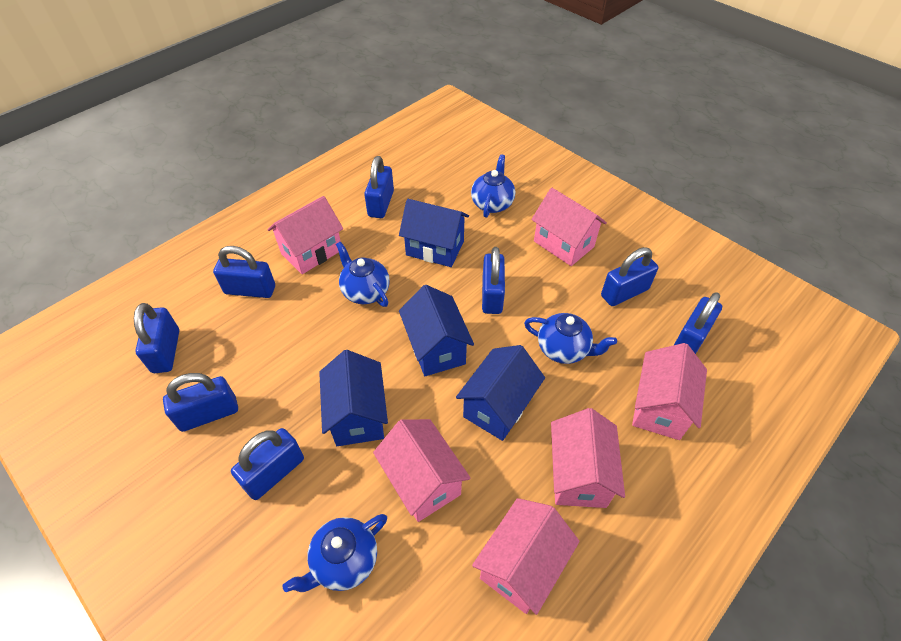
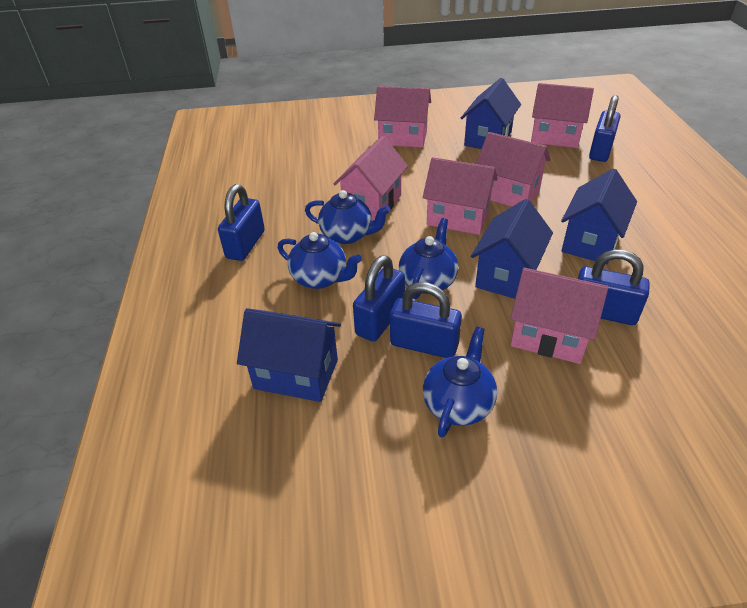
blue padlock: 8 -> 5

